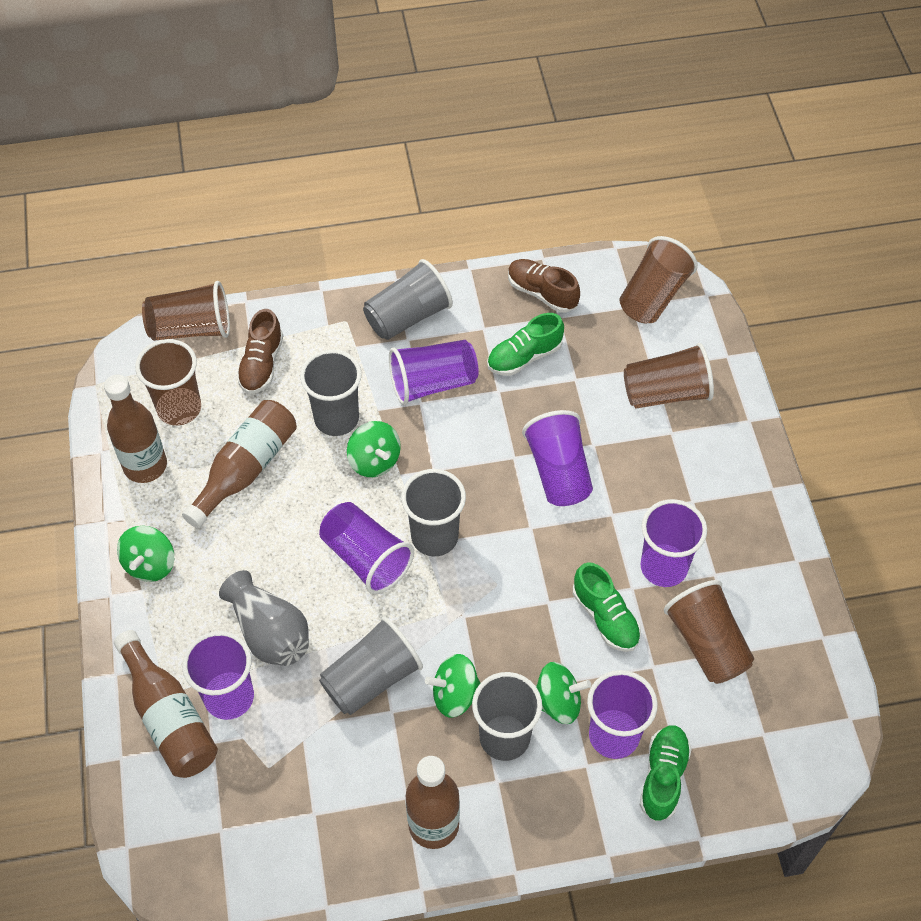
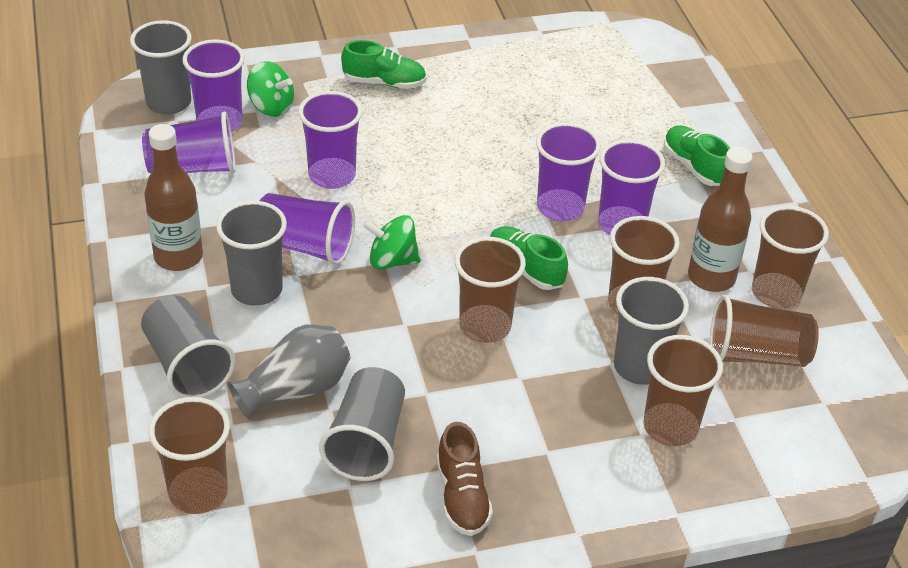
brown bottle: 4 -> 2
brown cup: 5 -> 6
brown shoe: 2 -> 1
green spinning top: 4 -> 2

